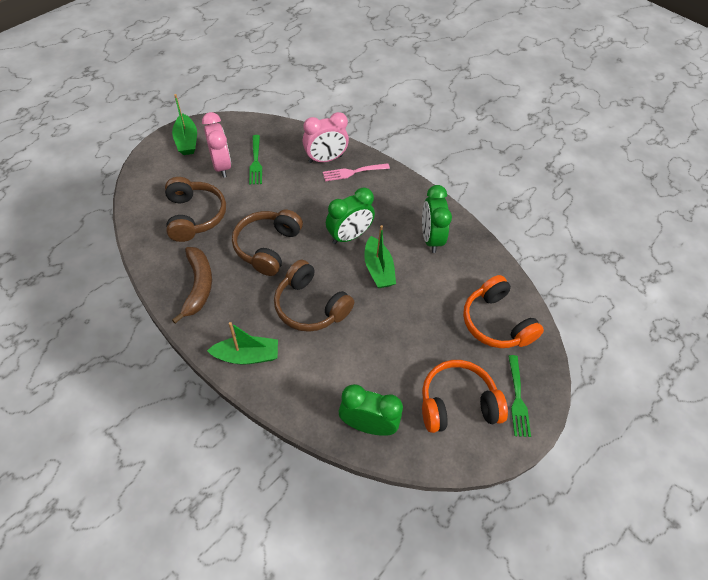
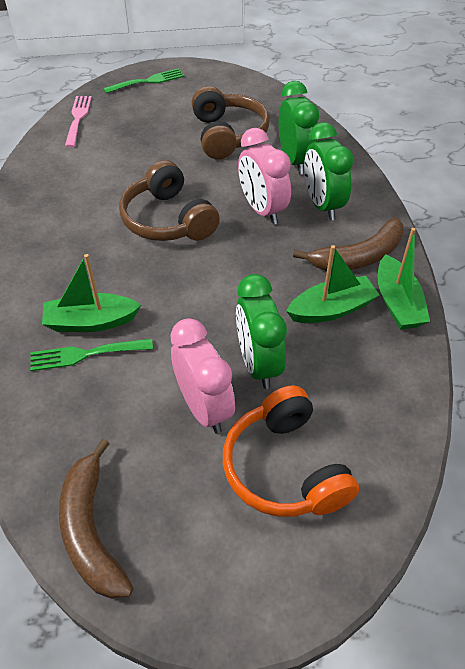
brown banana: 1 -> 2
brown headphones: 3 -> 2
orange headphones: 2 -> 1

